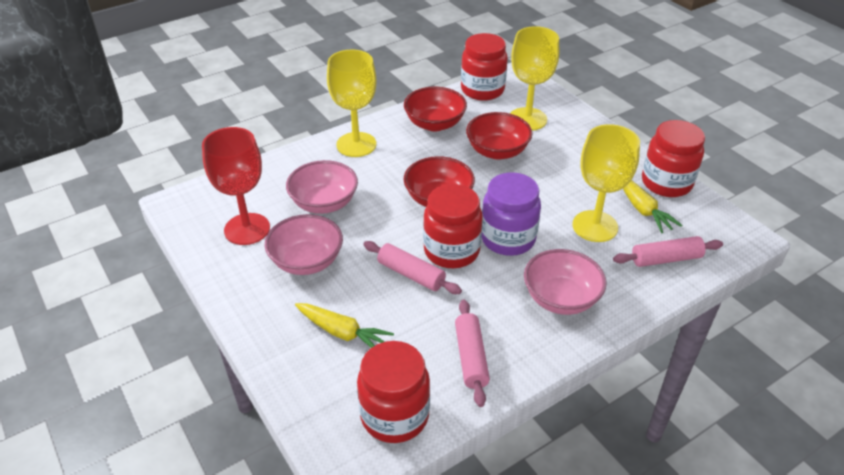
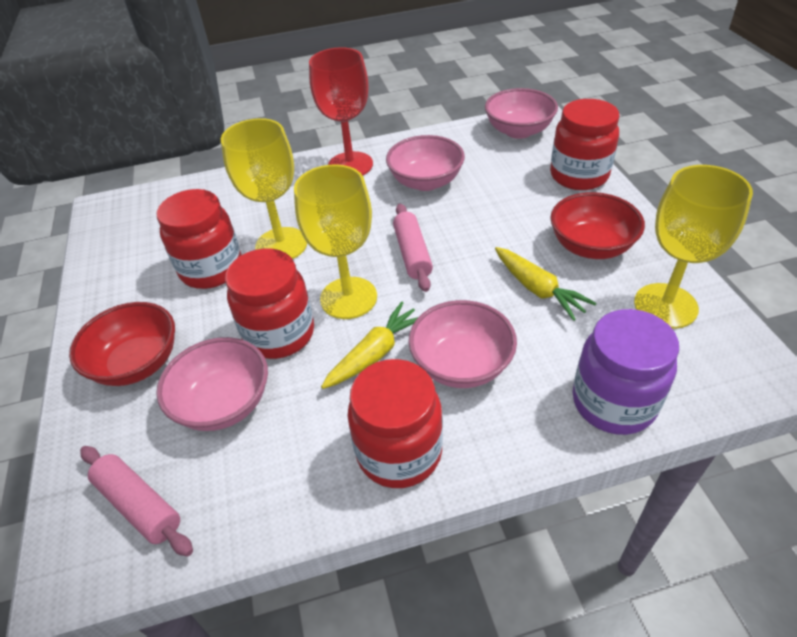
pink bowl: 3 -> 4
pink rolling pin: 3 -> 2
red bowl: 3 -> 2

